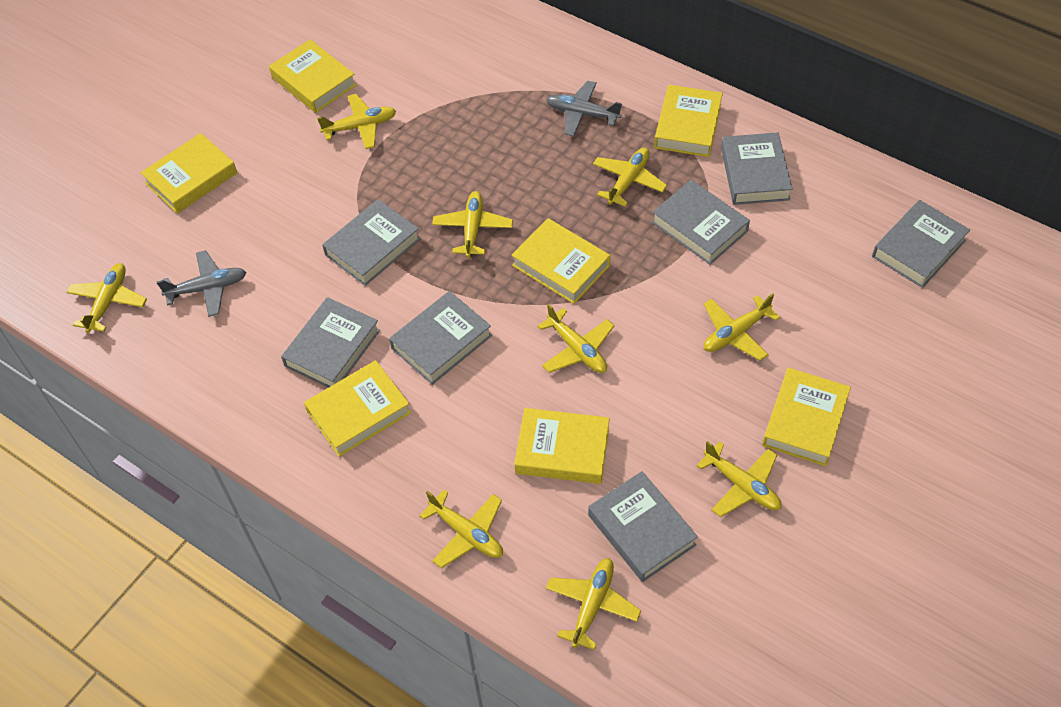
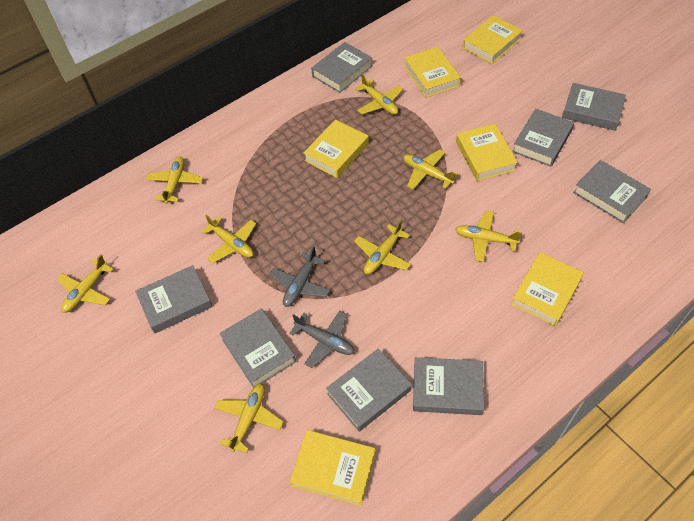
grey book: 7 -> 8
yellow book: 7 -> 6
yellow plane: 9 -> 8

